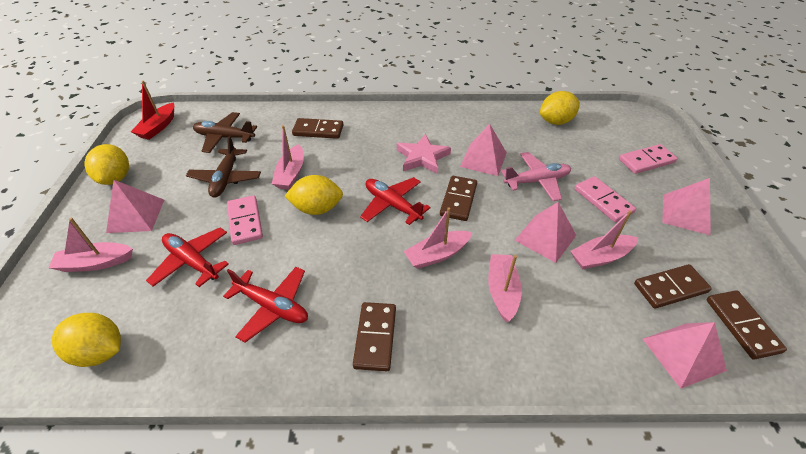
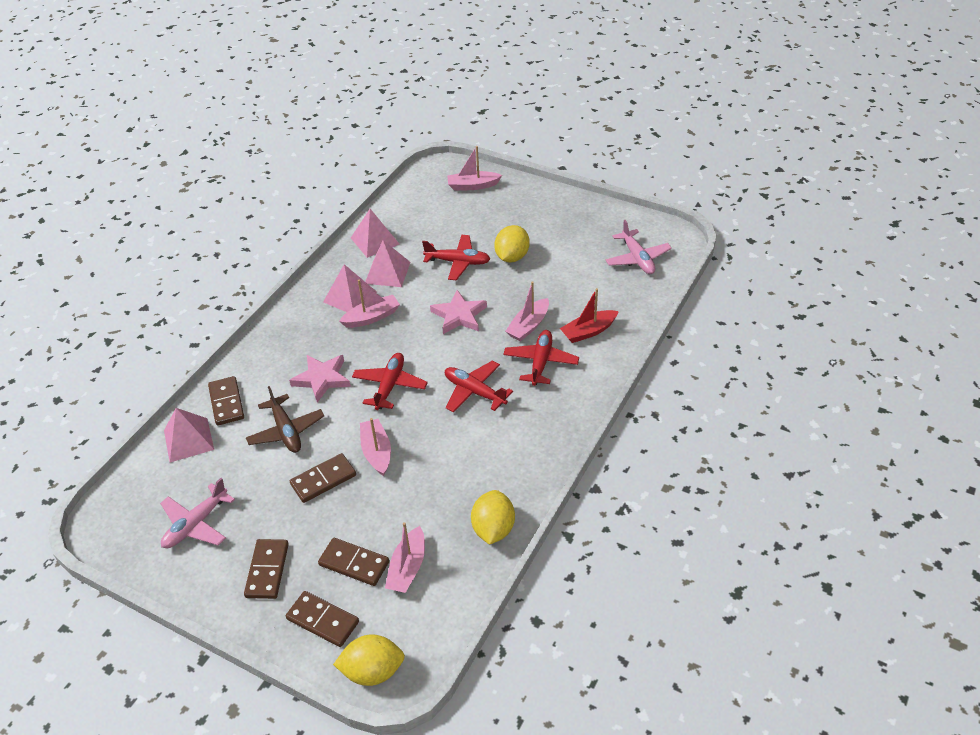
brown plane: 2 -> 1
pink domino: 3 -> 0
pink plane: 1 -> 2
pink pyramid: 5 -> 4
pink star: 1 -> 2
red plane: 3 -> 4
yellow lemon: 4 -> 3

